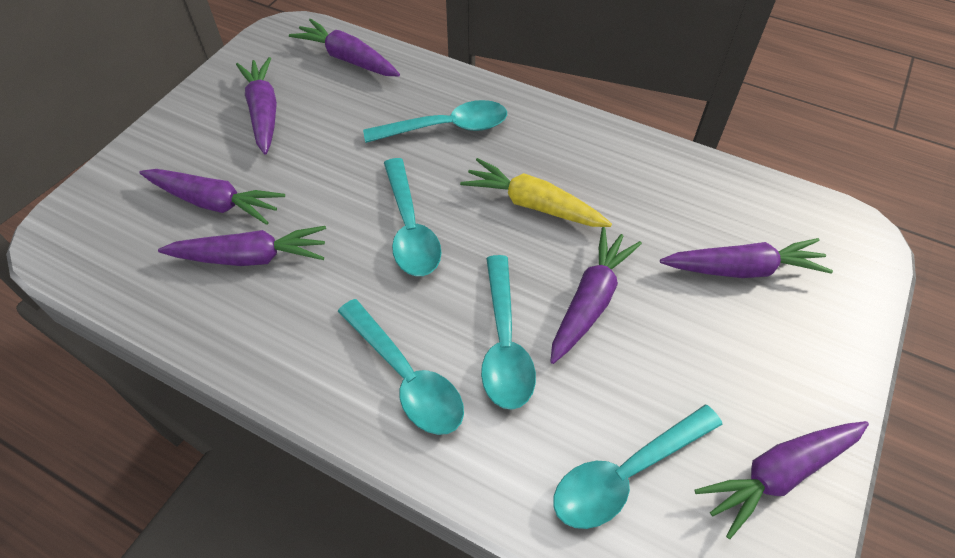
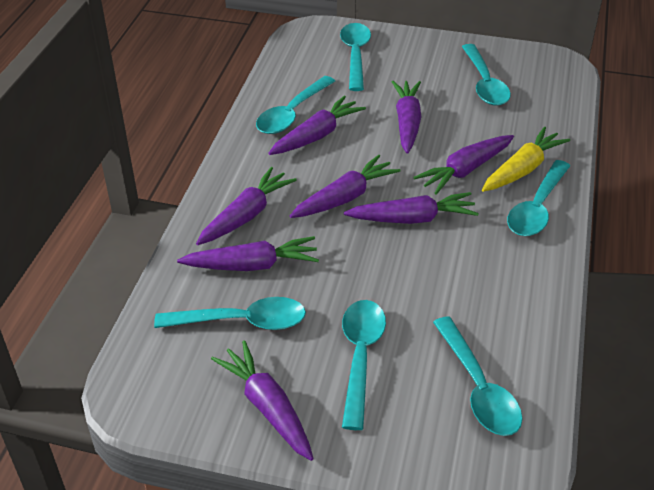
purple carrot: 7 -> 8
turquoise spoon: 5 -> 7

